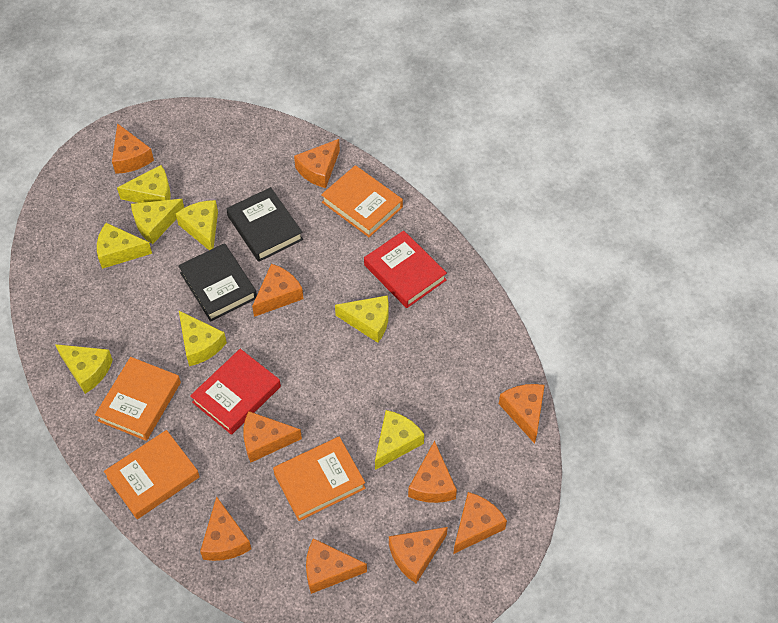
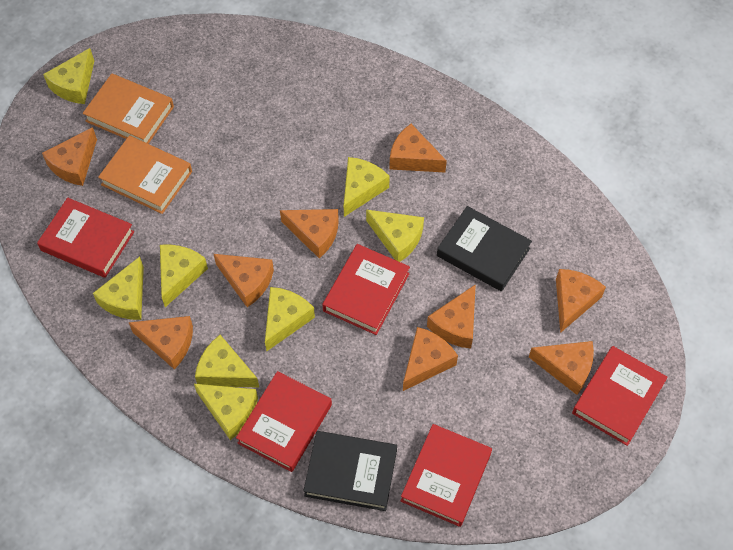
orange book: 4 -> 2
orange cheese: 10 -> 9
red book: 2 -> 5

